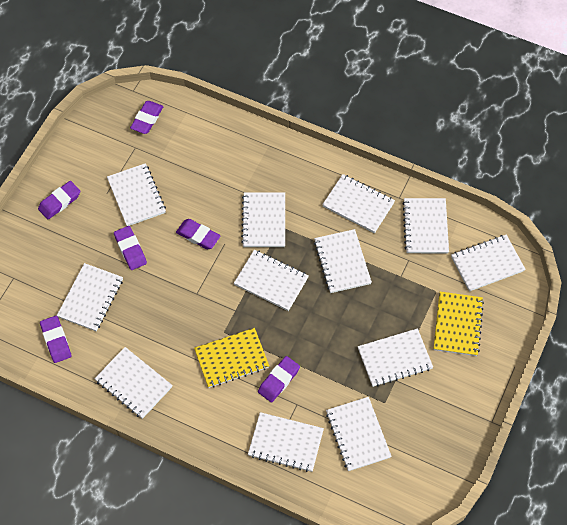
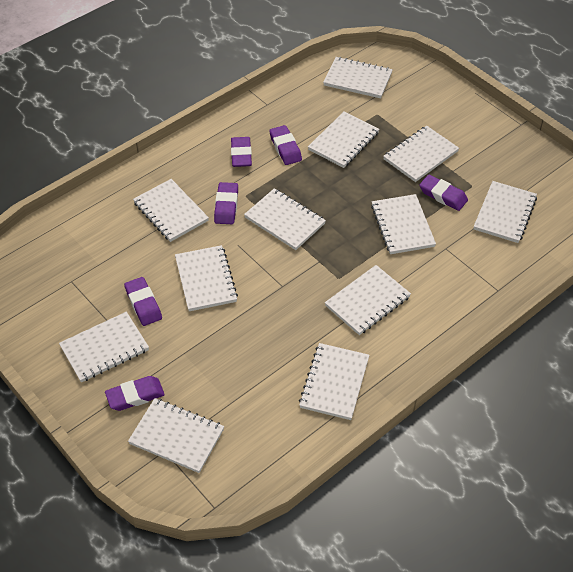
yellow notebook: 2 -> 0

